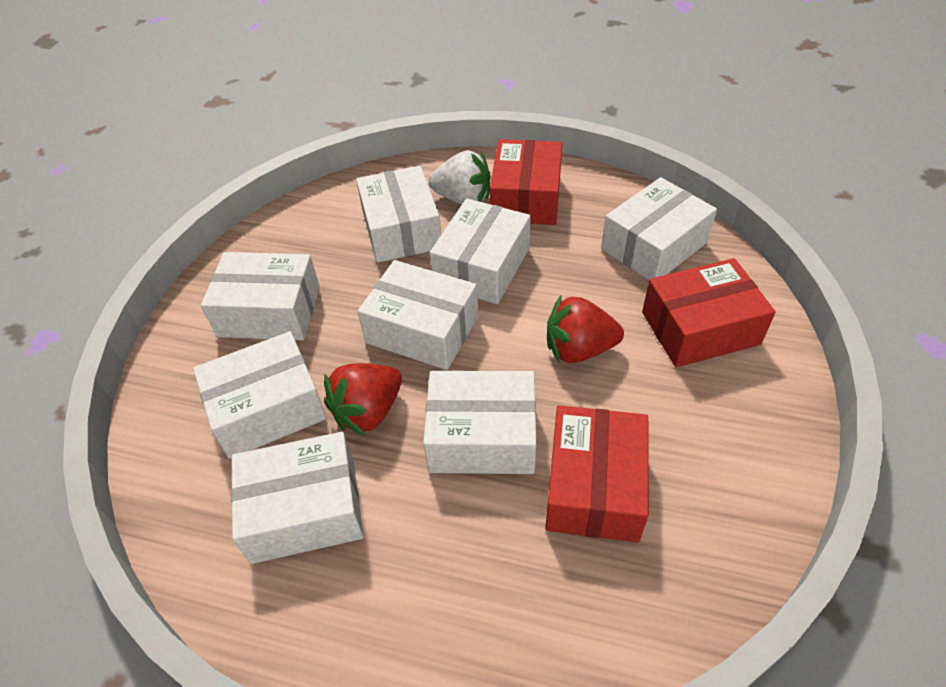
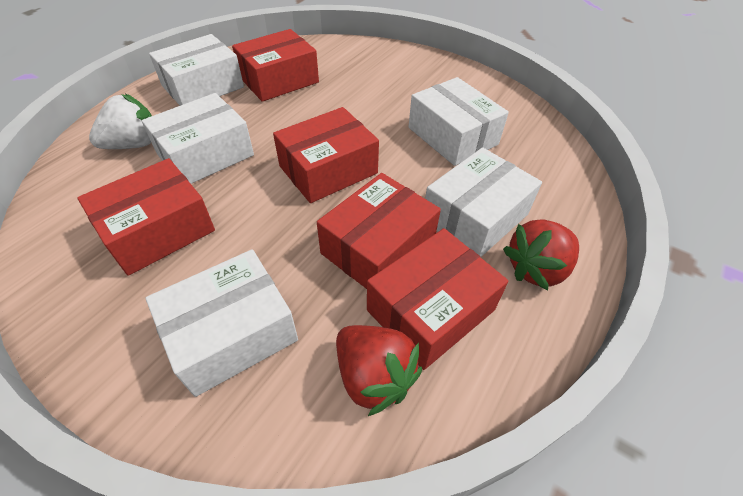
red box: 3 -> 5
white box: 8 -> 5

